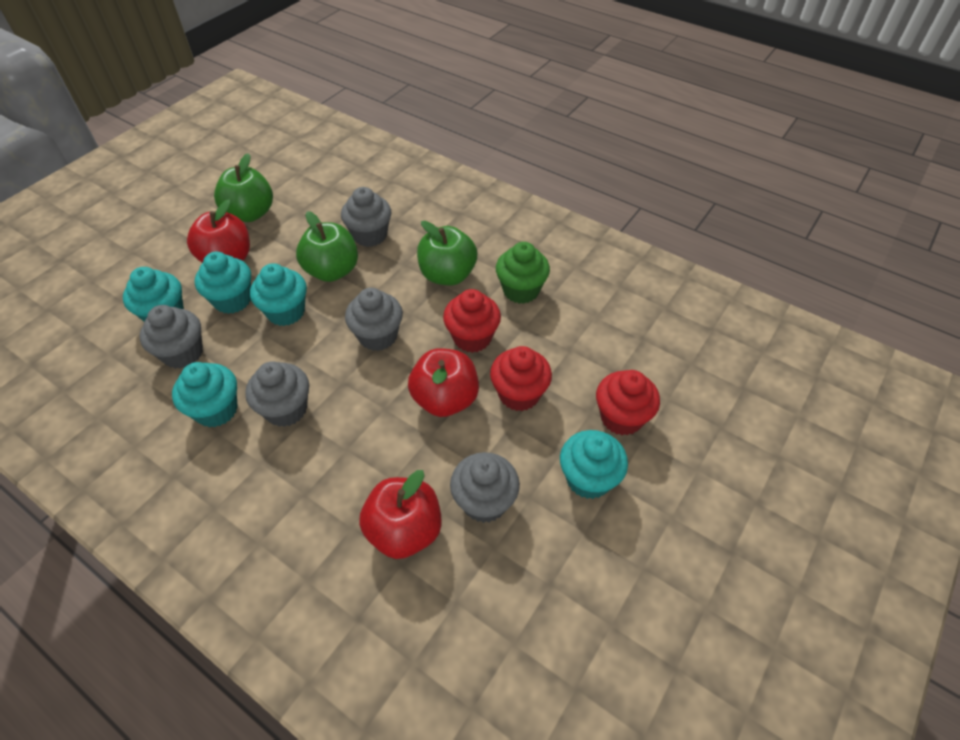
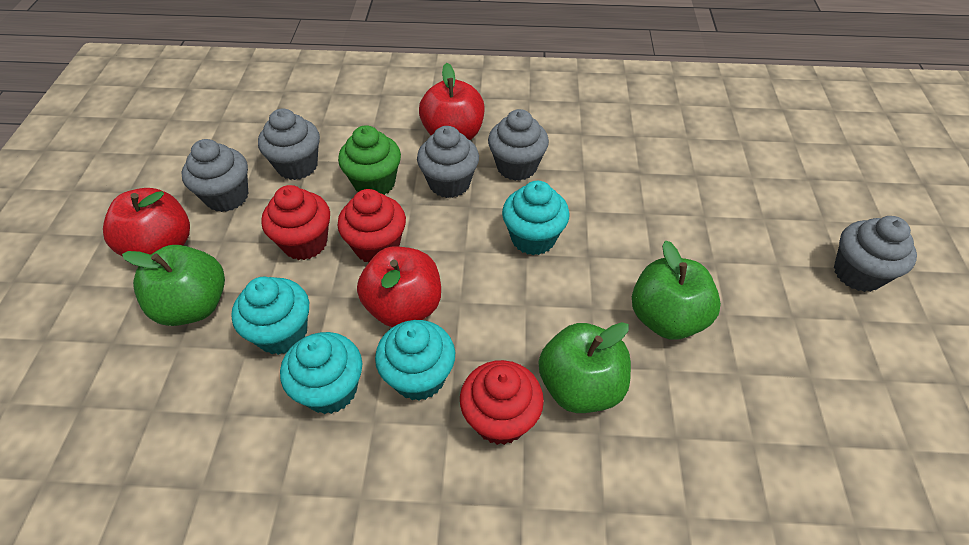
turquoise cupcake: 5 -> 4

